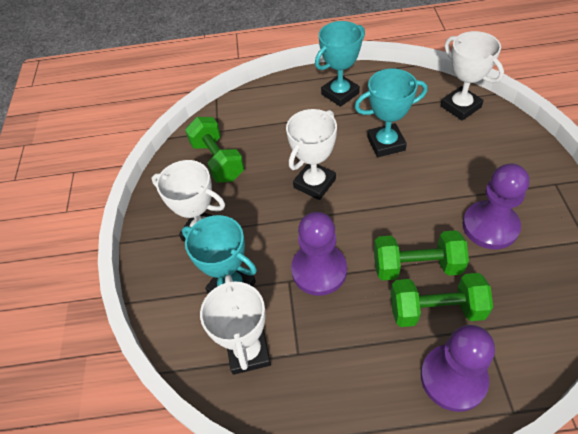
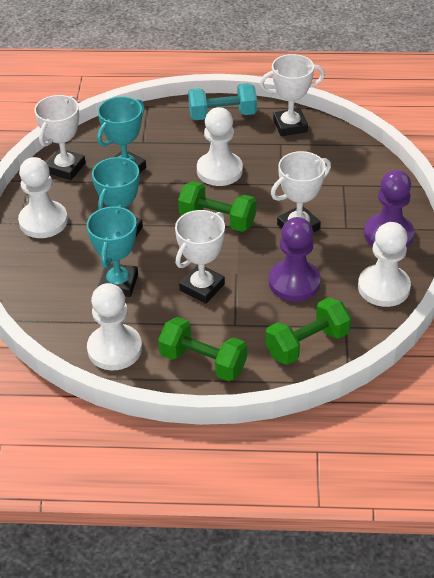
purple pawn: 3 -> 2
turquoise dumbbell: 0 -> 1
white pawn: 0 -> 4

